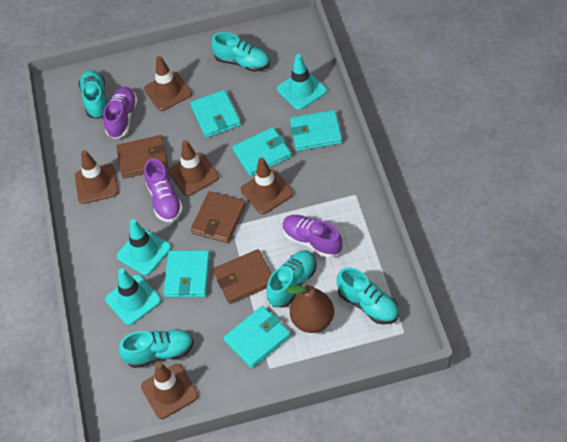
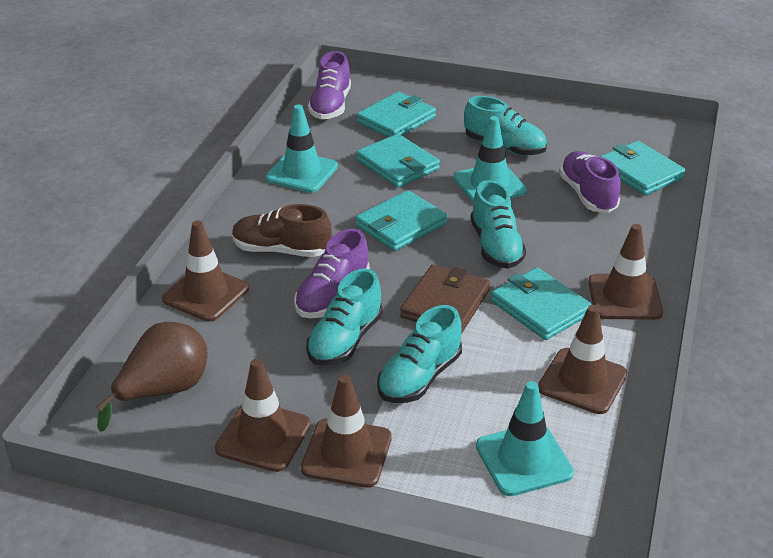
brown shoe: 0 -> 1
brown wallet: 3 -> 1
turquoise shoe: 5 -> 4

